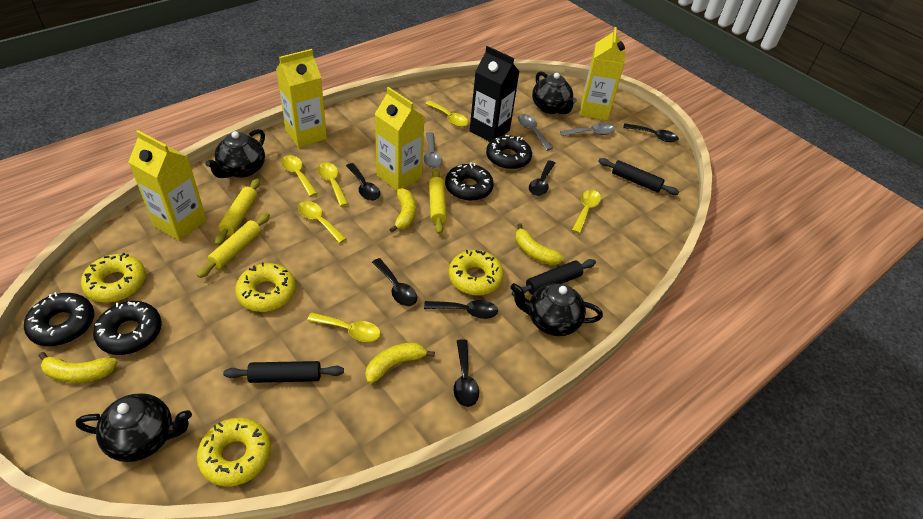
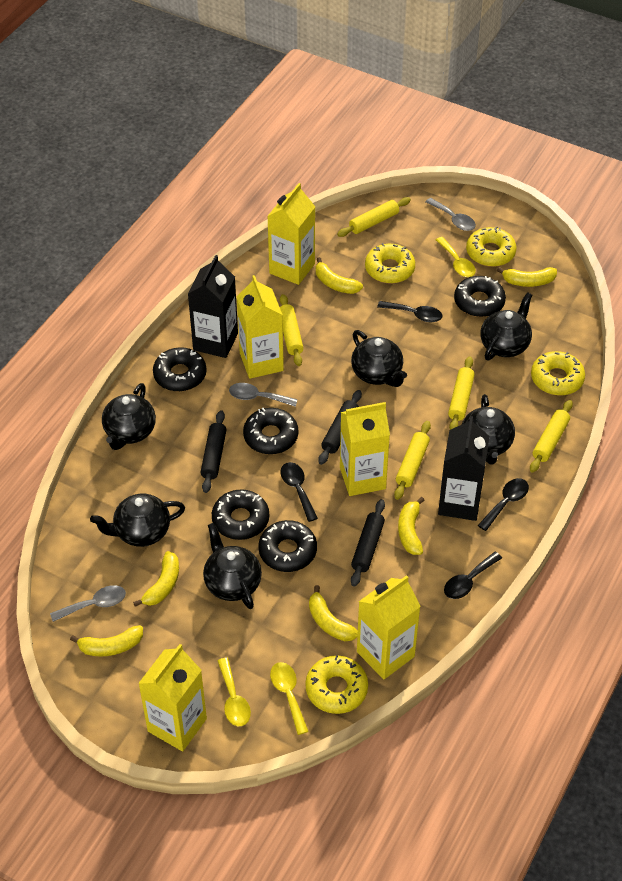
black carton: 1 -> 2
black donut: 4 -> 5
black spoon: 6 -> 4
black teapot: 4 -> 6
yellow banana: 4 -> 6
yellow carton: 4 -> 5
yellow rolling pin: 3 -> 5
yellow spoon: 6 -> 3

